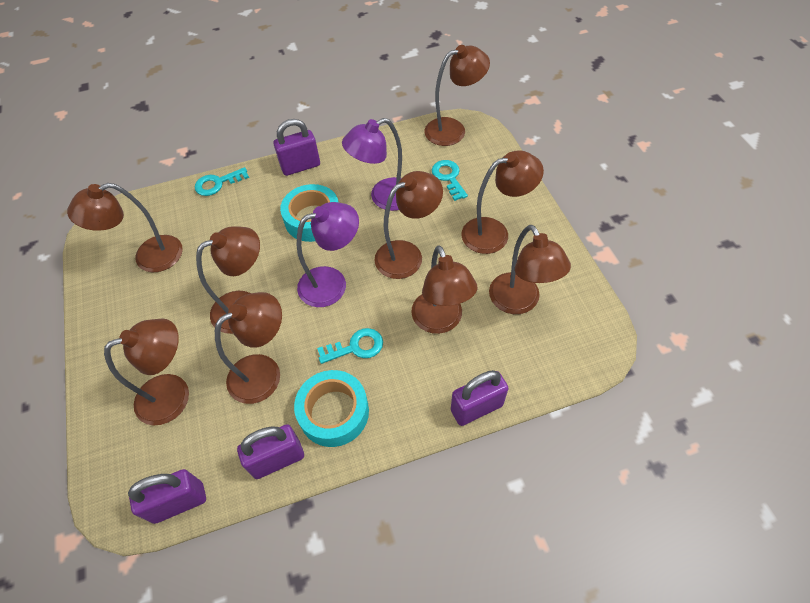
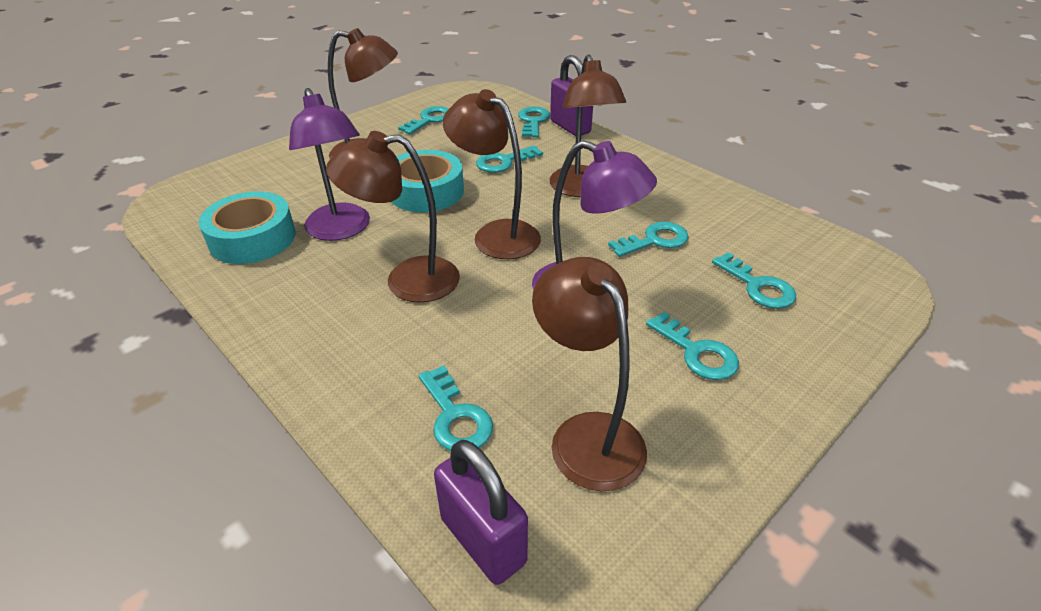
brown lamp: 9 -> 5
purple padlock: 4 -> 2
turquoise key: 3 -> 7

